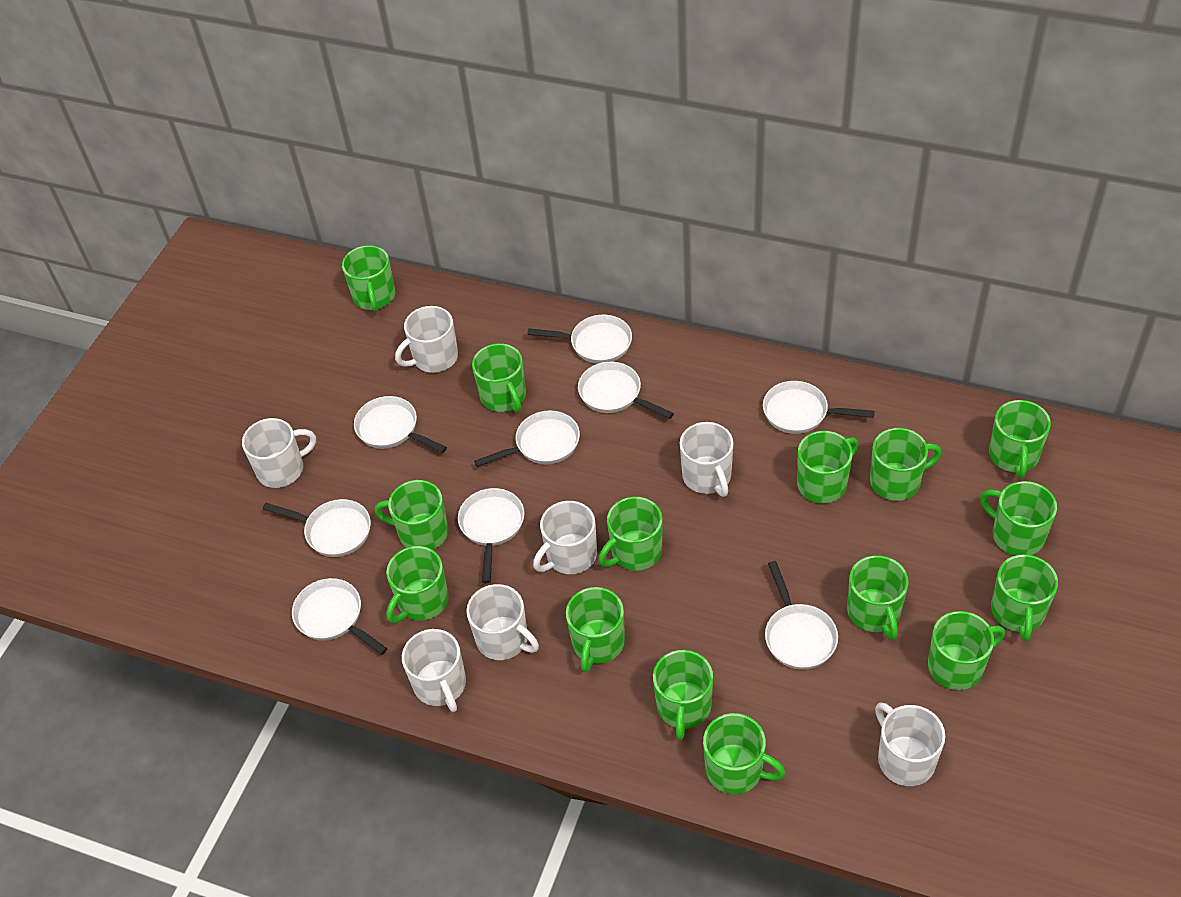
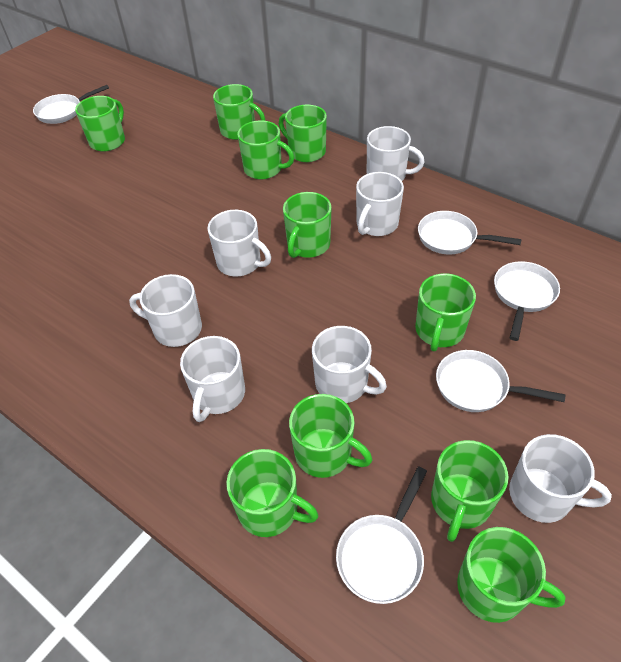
green mug: 15 -> 10
white pan: 9 -> 5

